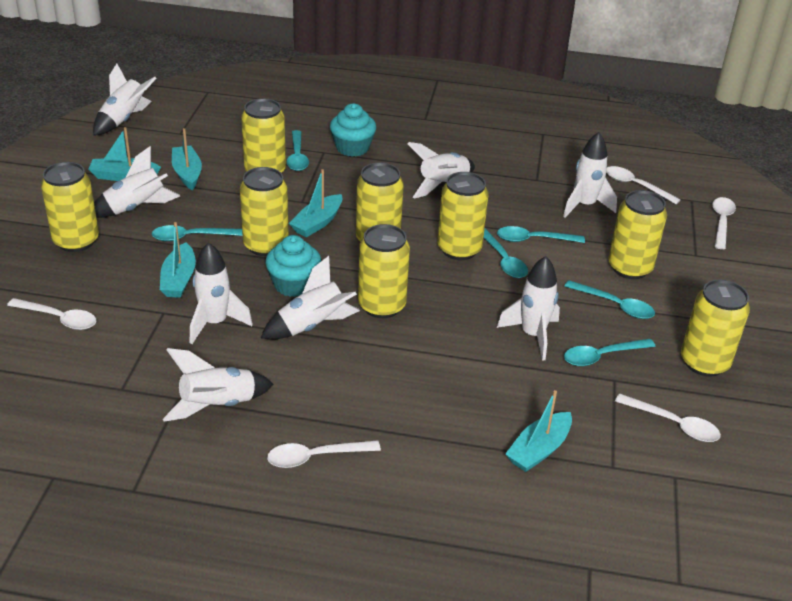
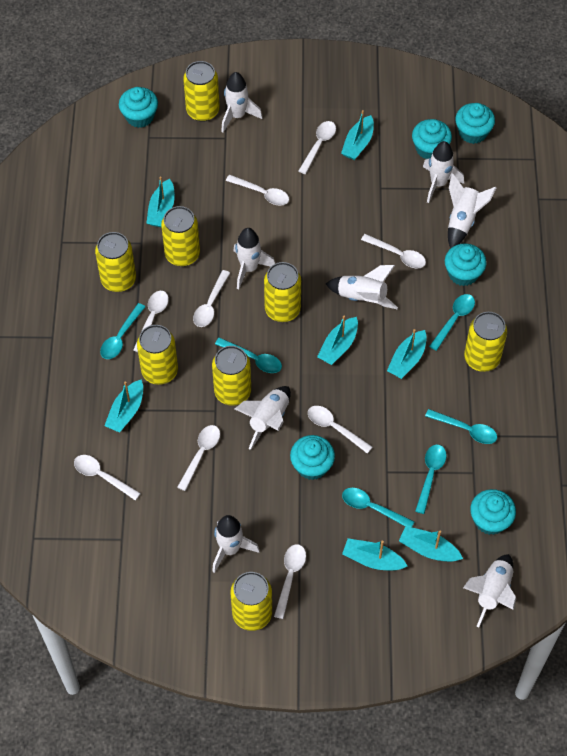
turquoise boat: 5 -> 7
turquoise cupcake: 2 -> 6
white spoon: 5 -> 9

